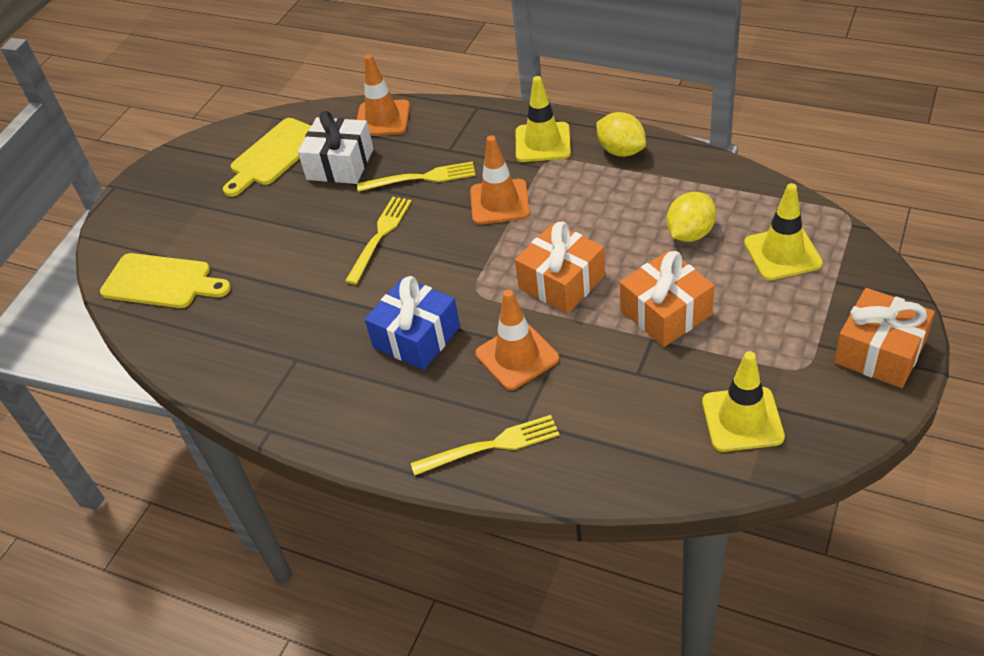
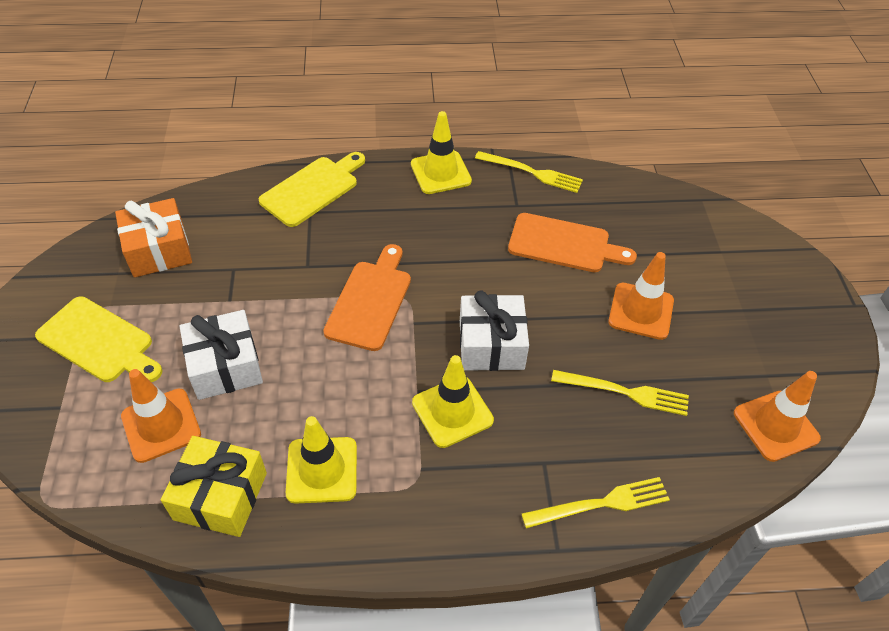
blue gift: 1 -> 0
orange cutting board: 0 -> 2
orange gift: 3 -> 1
white gift: 1 -> 2
yellow gift: 0 -> 1
yellow lemon: 2 -> 0

